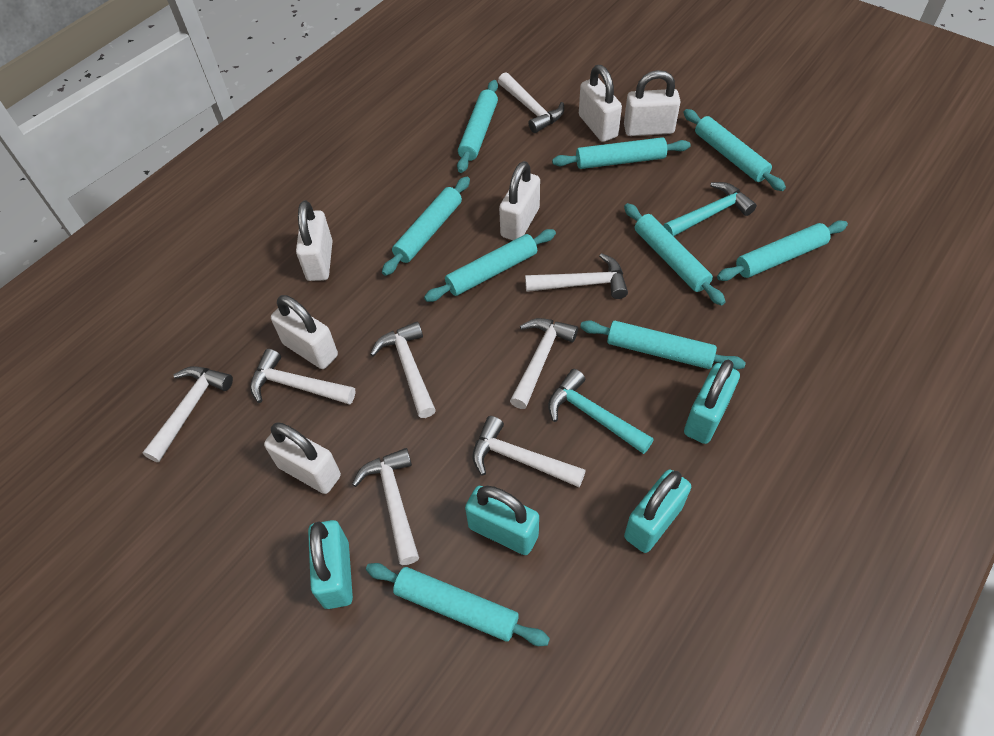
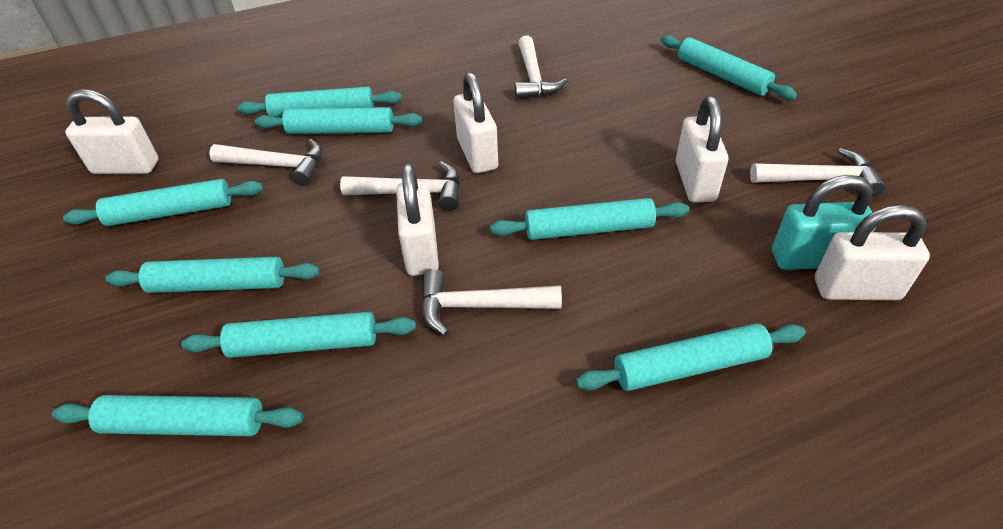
turquoise hammer: 2 -> 0
turquoise padlock: 4 -> 1
white hammer: 8 -> 5
white padlock: 6 -> 5

